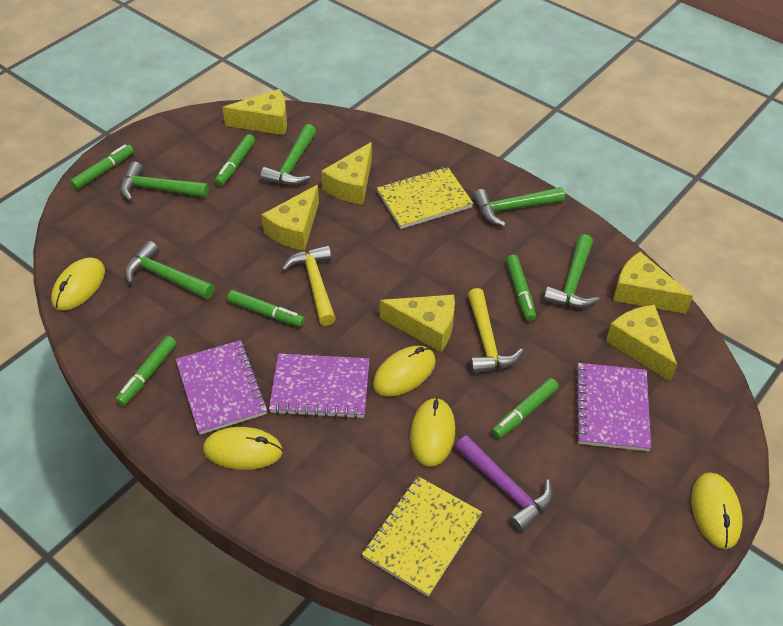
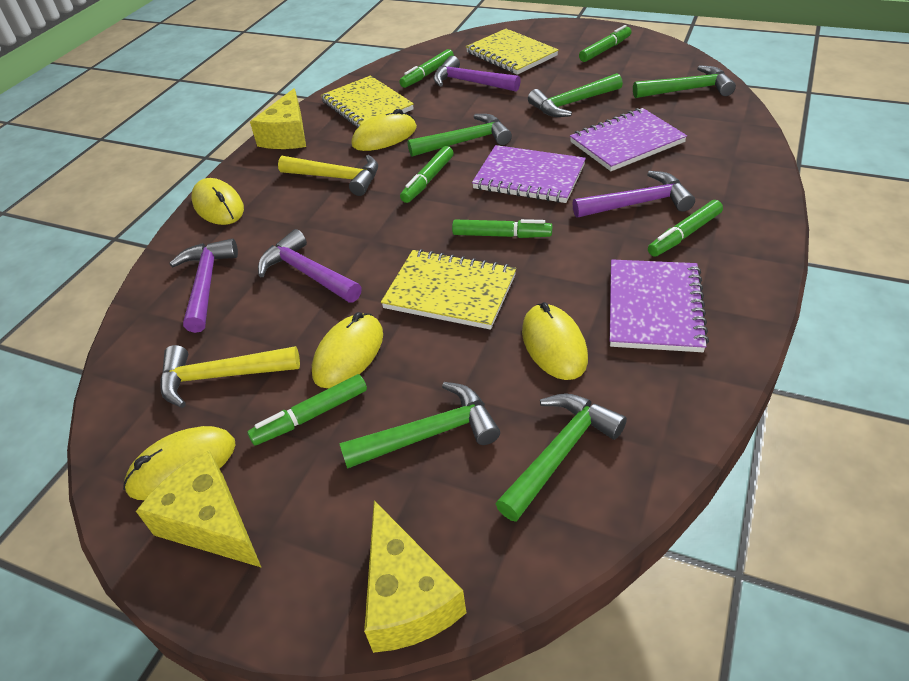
purple hammer: 1 -> 4
yellow cheese: 6 -> 3
yellow notebook: 2 -> 3

